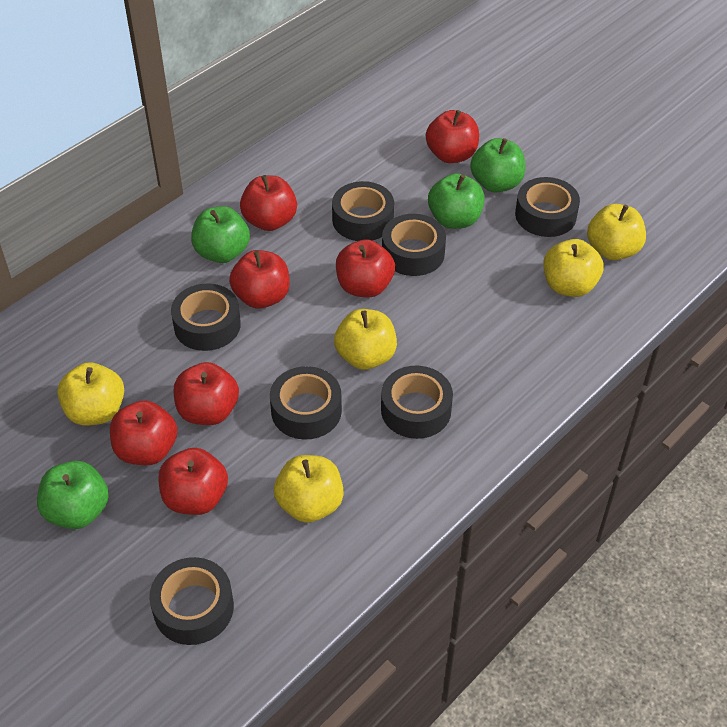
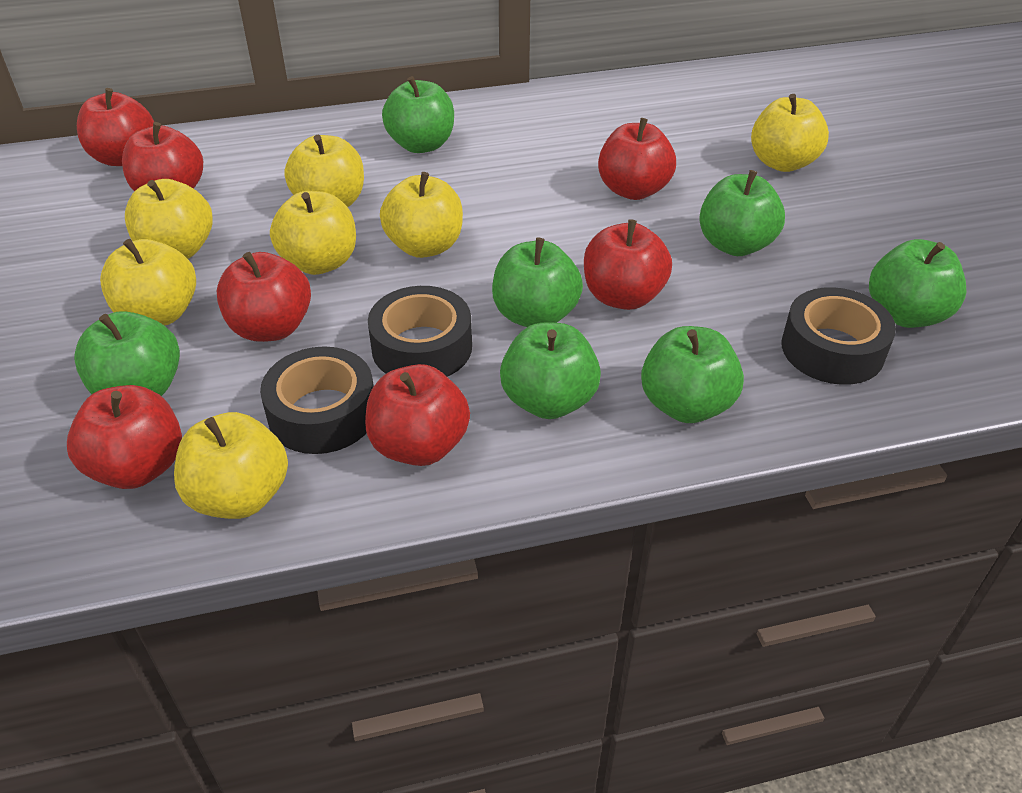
black tape: 7 -> 3
green apple: 4 -> 7
yellow apple: 5 -> 7

